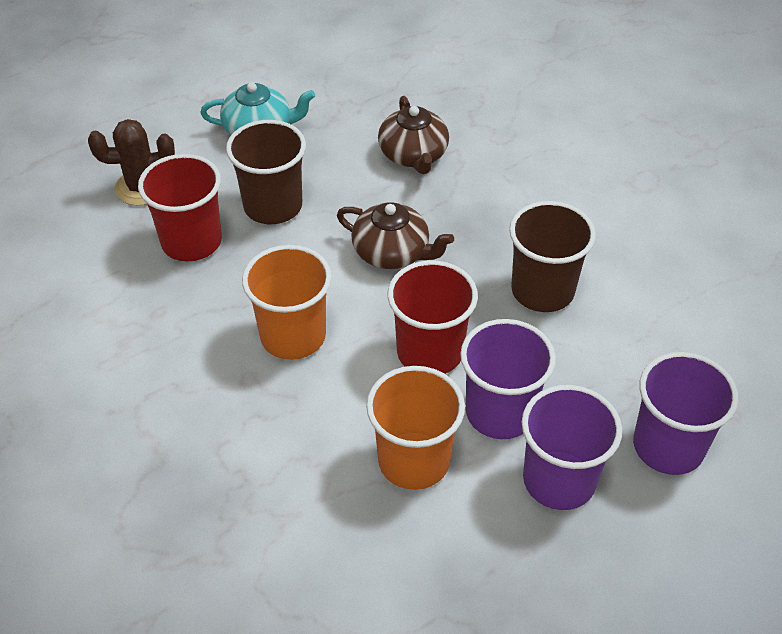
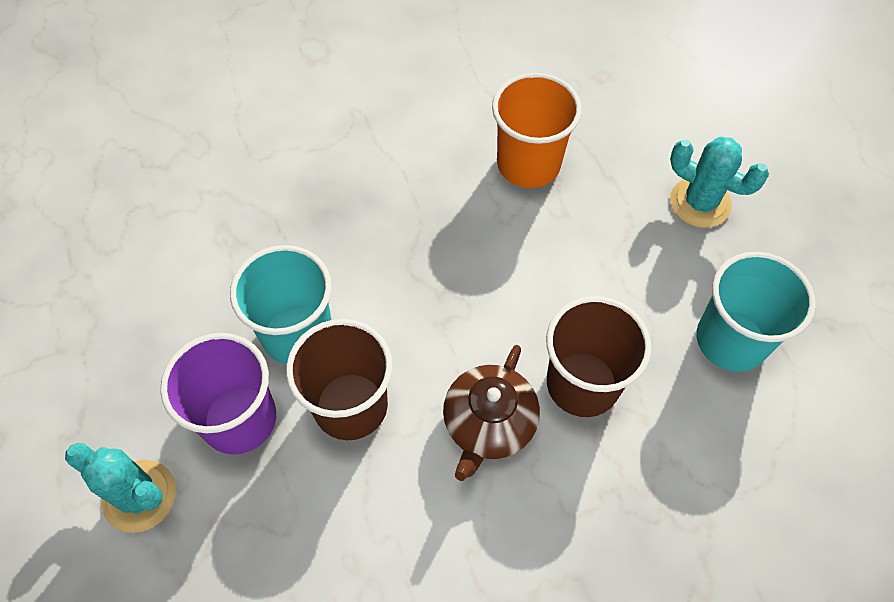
brown cactus: 1 -> 0
brown teapot: 2 -> 1
orange cup: 2 -> 1
purple cup: 3 -> 1
red cup: 2 -> 0
turquoise cactus: 0 -> 2
turquoise cup: 0 -> 2
turquoise teapot: 1 -> 0

